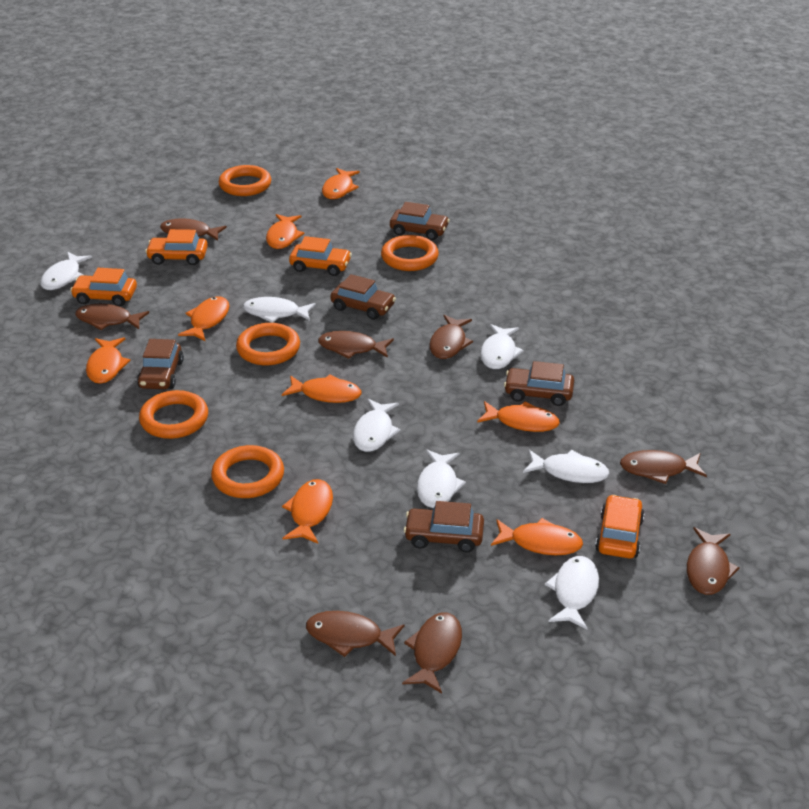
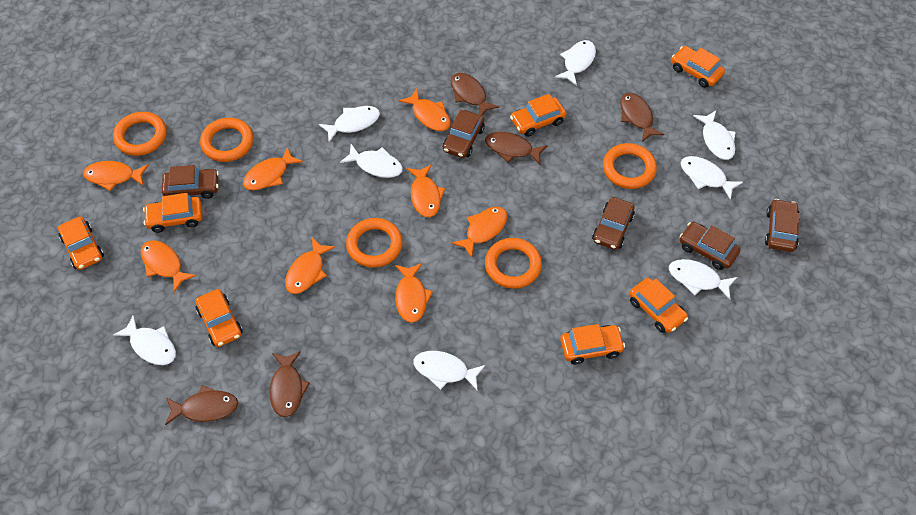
brown fish: 8 -> 5
orange car: 4 -> 7
white fish: 7 -> 8

